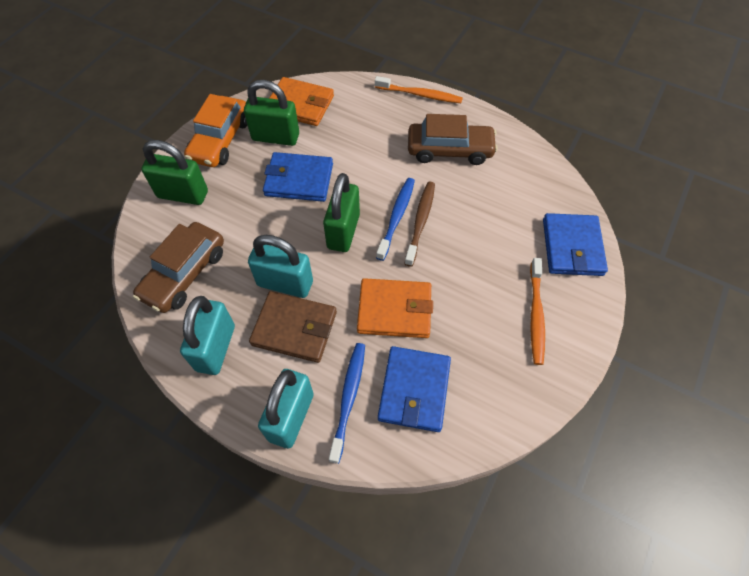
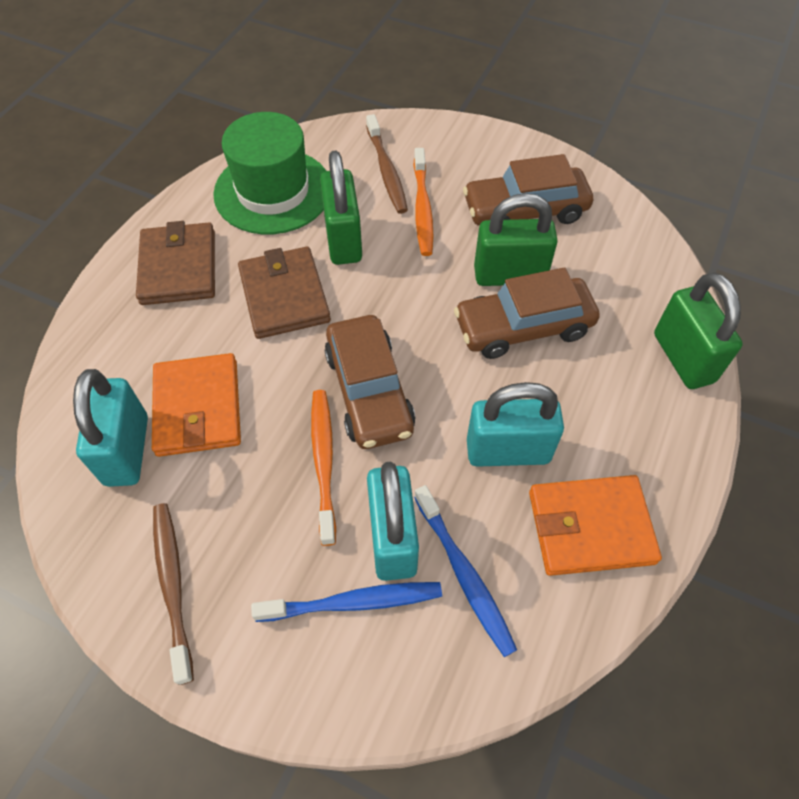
blue wallet: 3 -> 0
brown car: 2 -> 3
brown toothbrush: 1 -> 2
brown wallet: 1 -> 2
green hat: 0 -> 1
orange car: 1 -> 0

